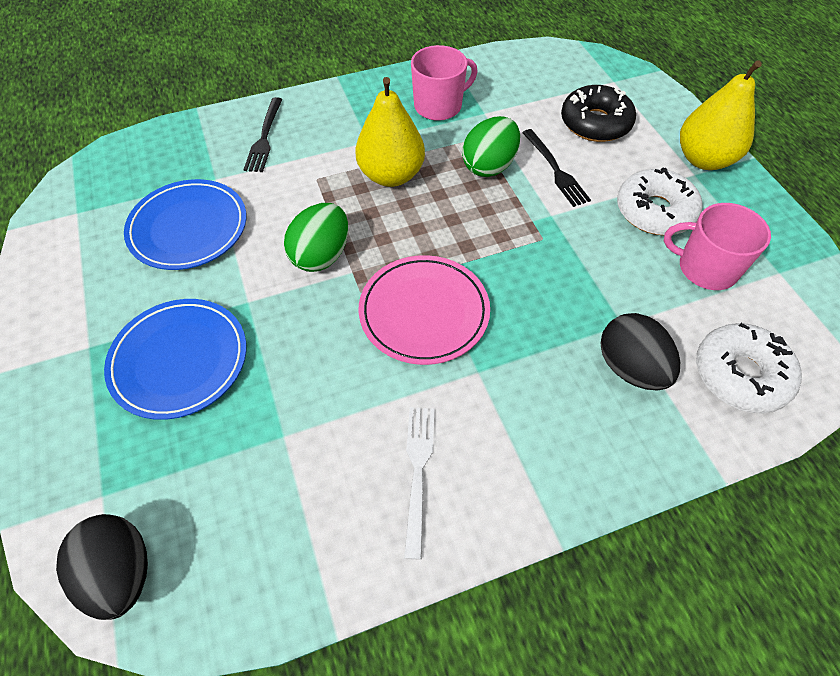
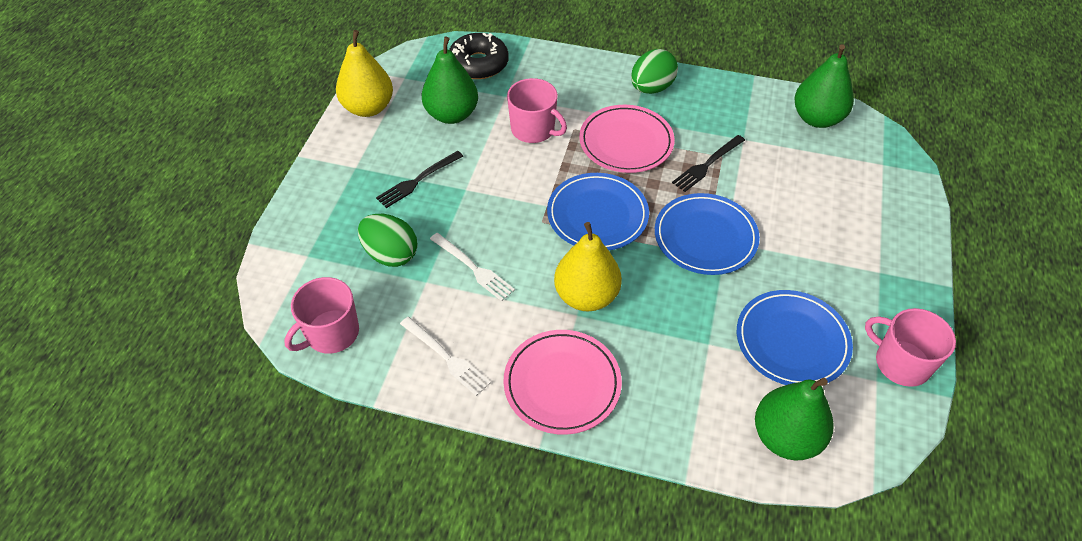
black egg: 2 -> 0
blue plate: 2 -> 3
green pear: 0 -> 3
pink mug: 2 -> 3
pink plate: 1 -> 2
white donut: 2 -> 0
white fork: 1 -> 2

